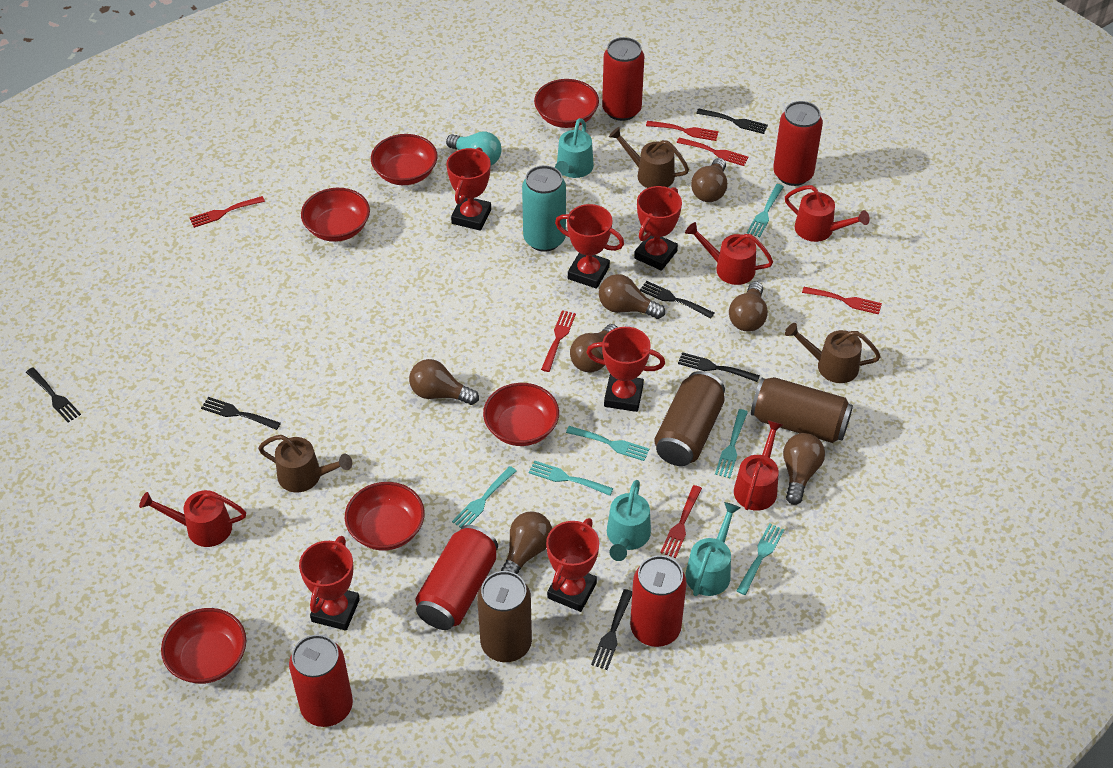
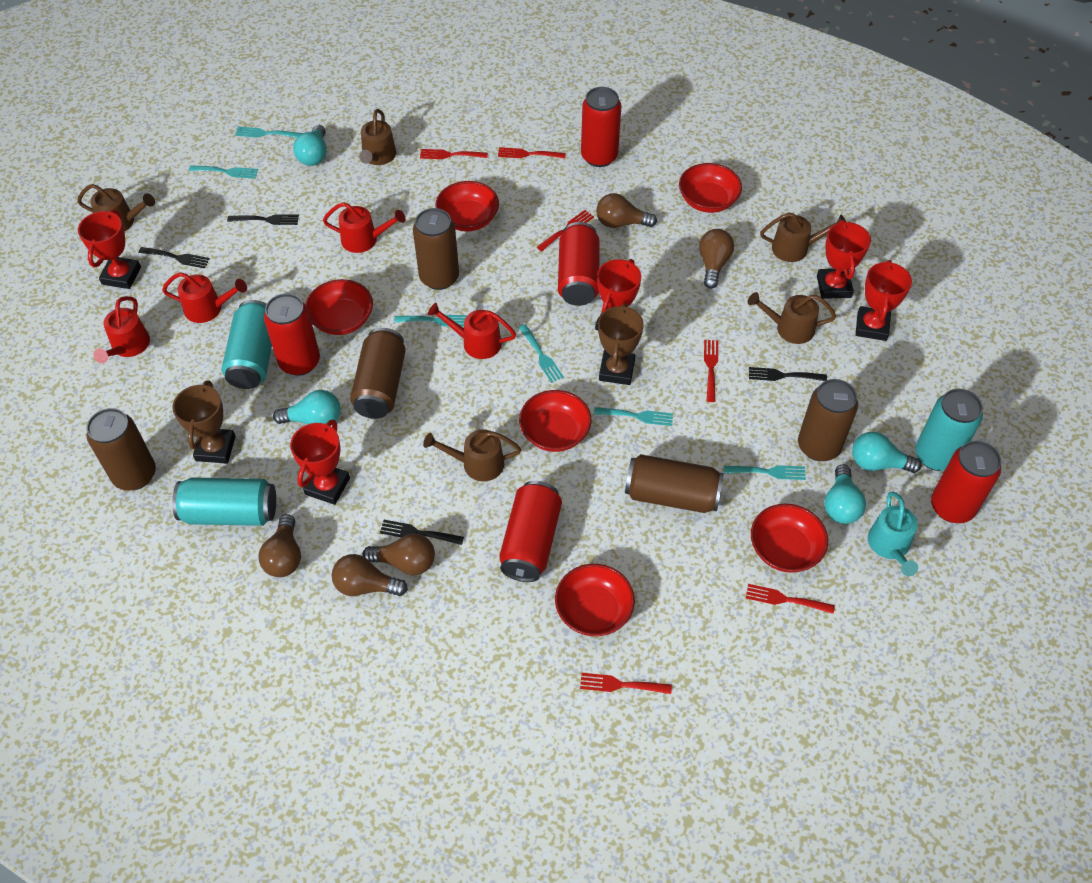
black fork: 6 -> 4
brown can: 3 -> 5
brown light bulb: 7 -> 5
brown trophy: 0 -> 2
brown watering can: 3 -> 5
red trophy: 6 -> 5
turquoise can: 1 -> 3
turquoise light bulb: 1 -> 4
turquoise watering can: 3 -> 1

